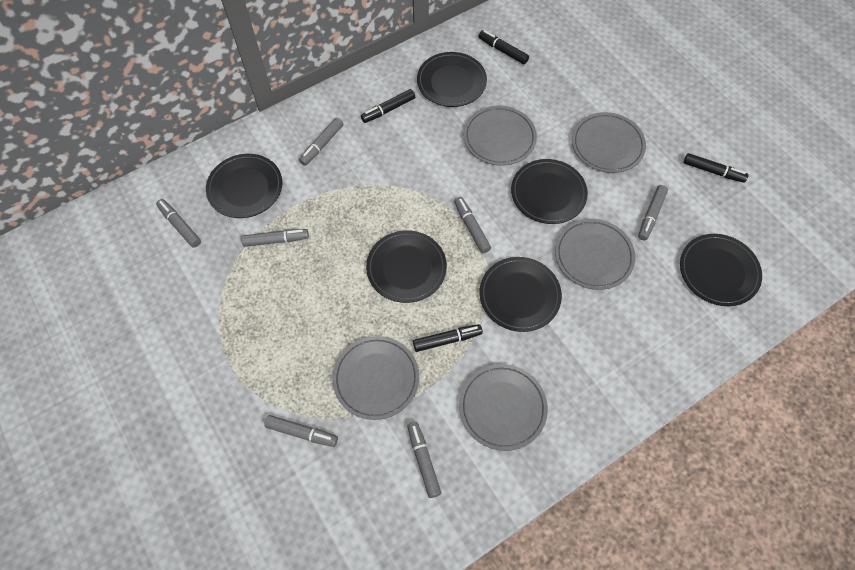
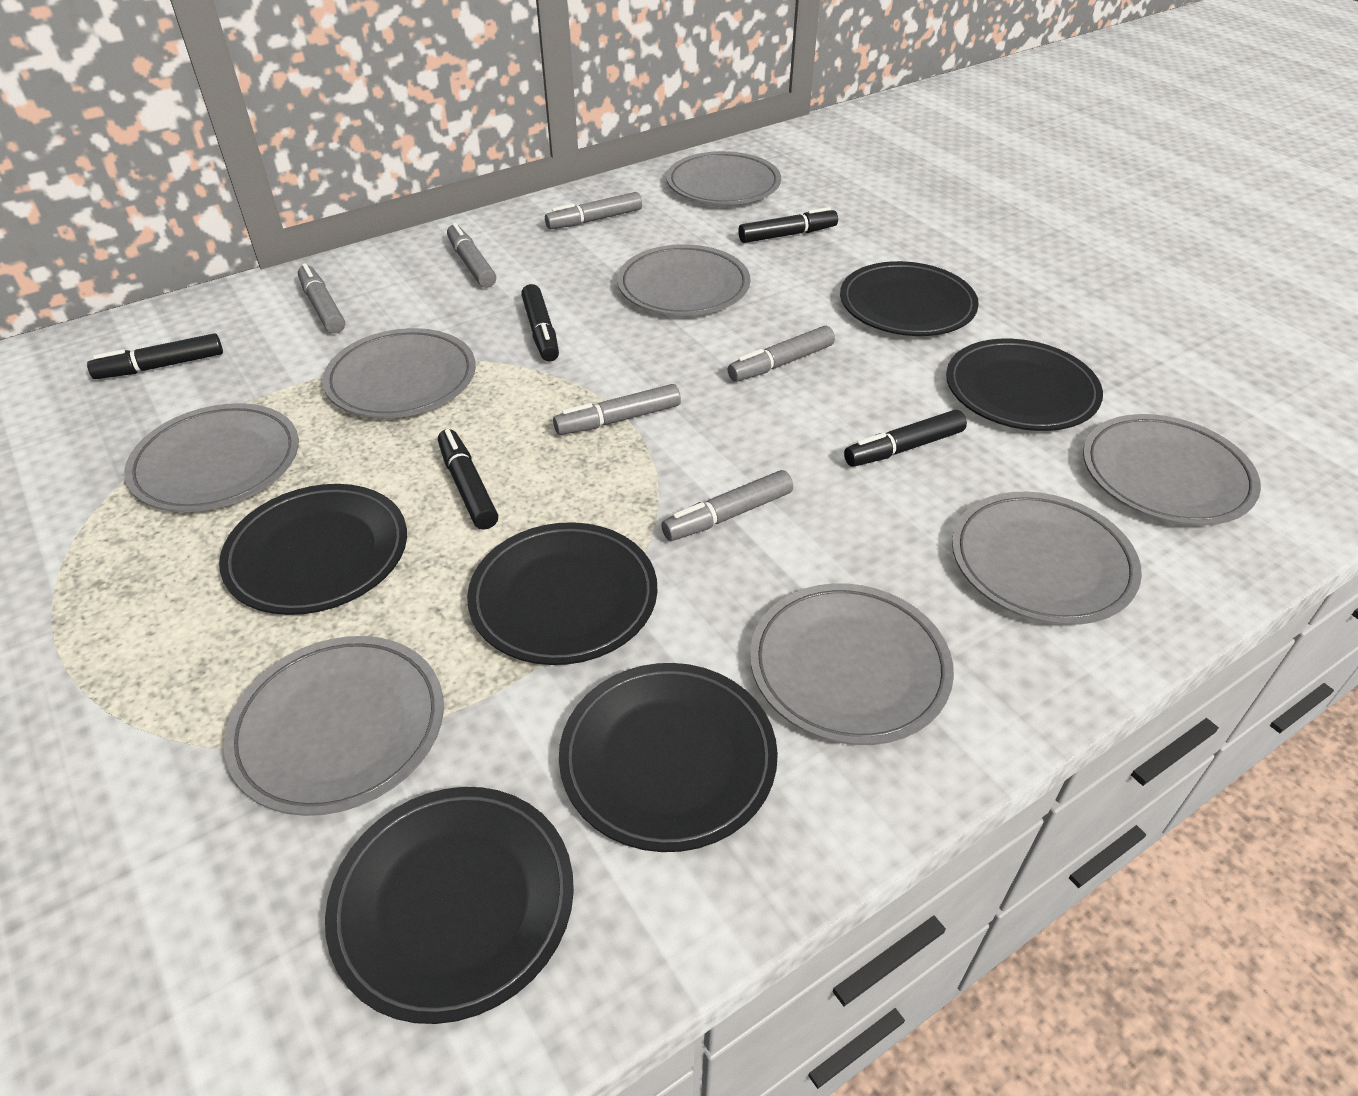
black marker: 4 -> 5
grey marker: 7 -> 6
grey plate: 5 -> 8

